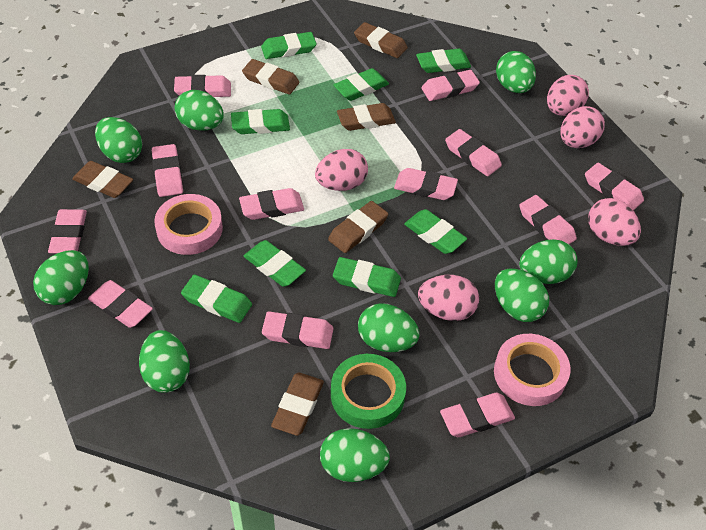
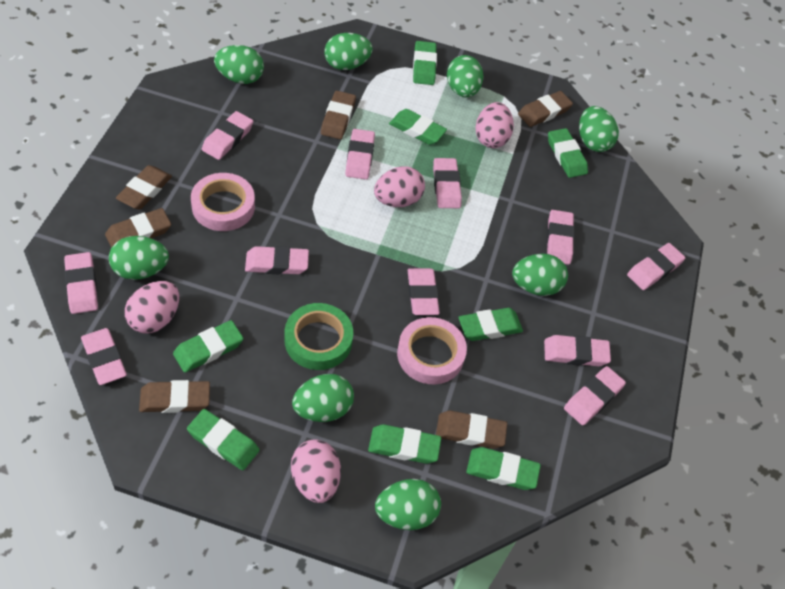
green egg: 9 -> 8
pink egg: 5 -> 4
pink eraser: 12 -> 11

